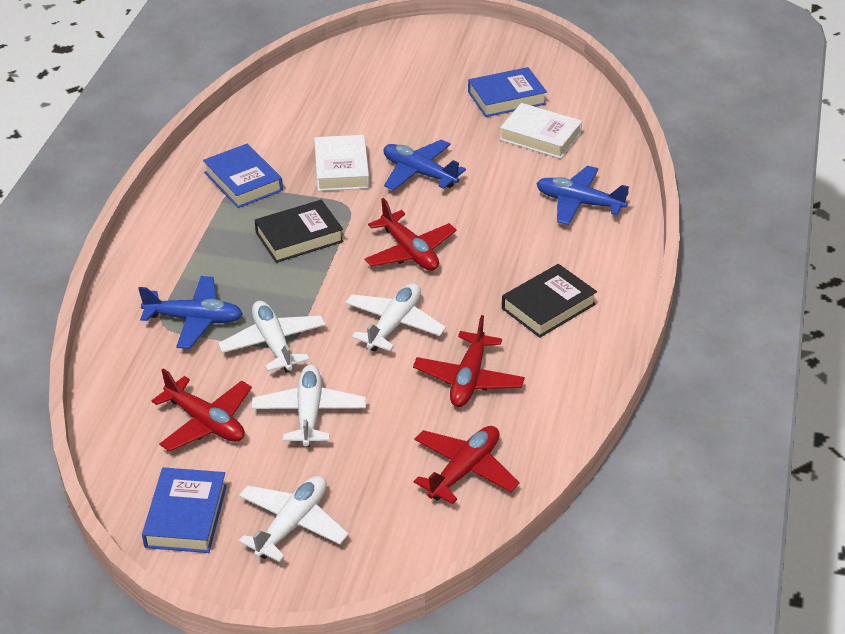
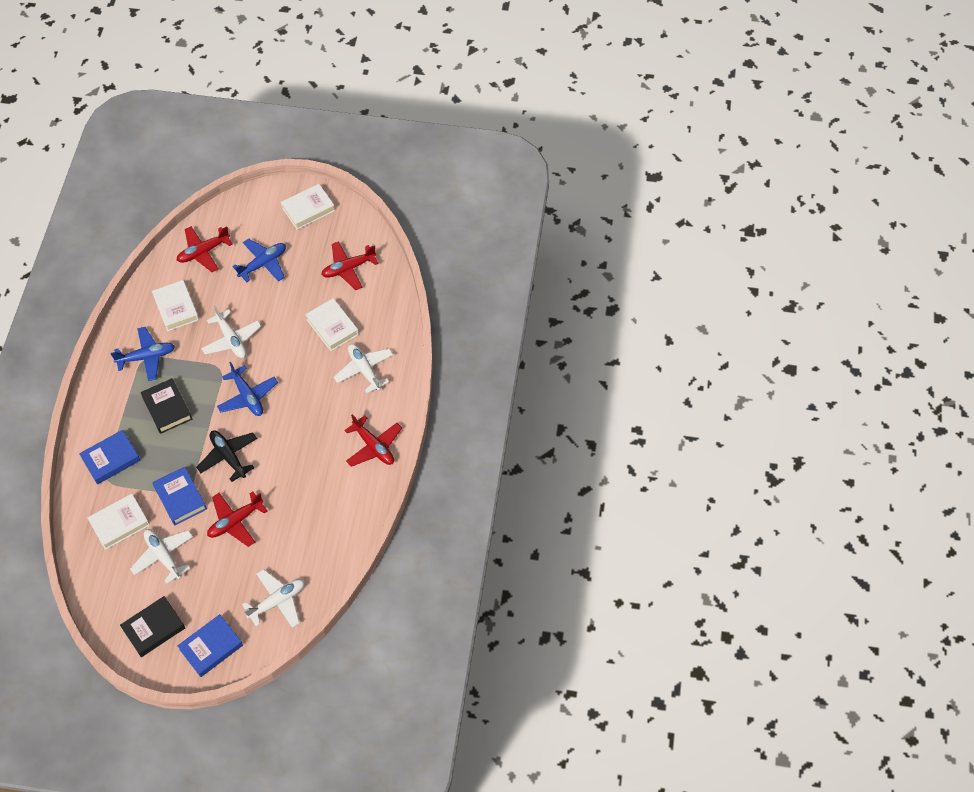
black plane: 0 -> 1
white book: 2 -> 4

